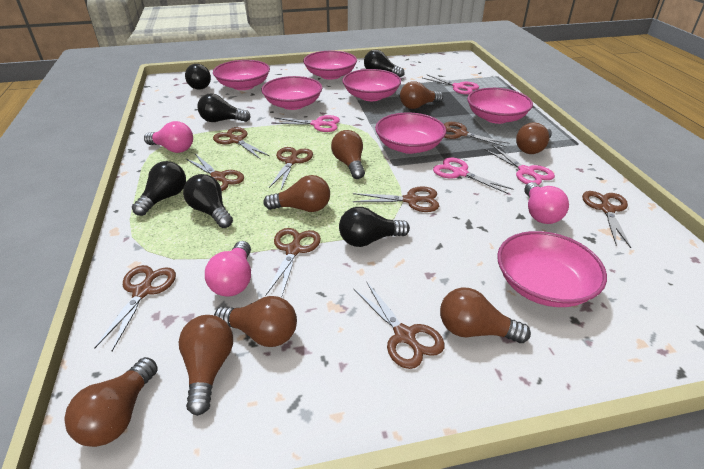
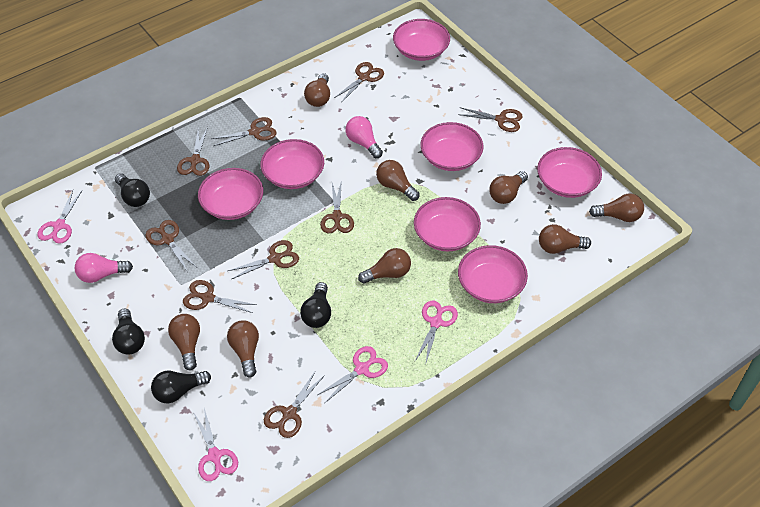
black light bulb: 6 -> 4
pink light bulb: 3 -> 2

